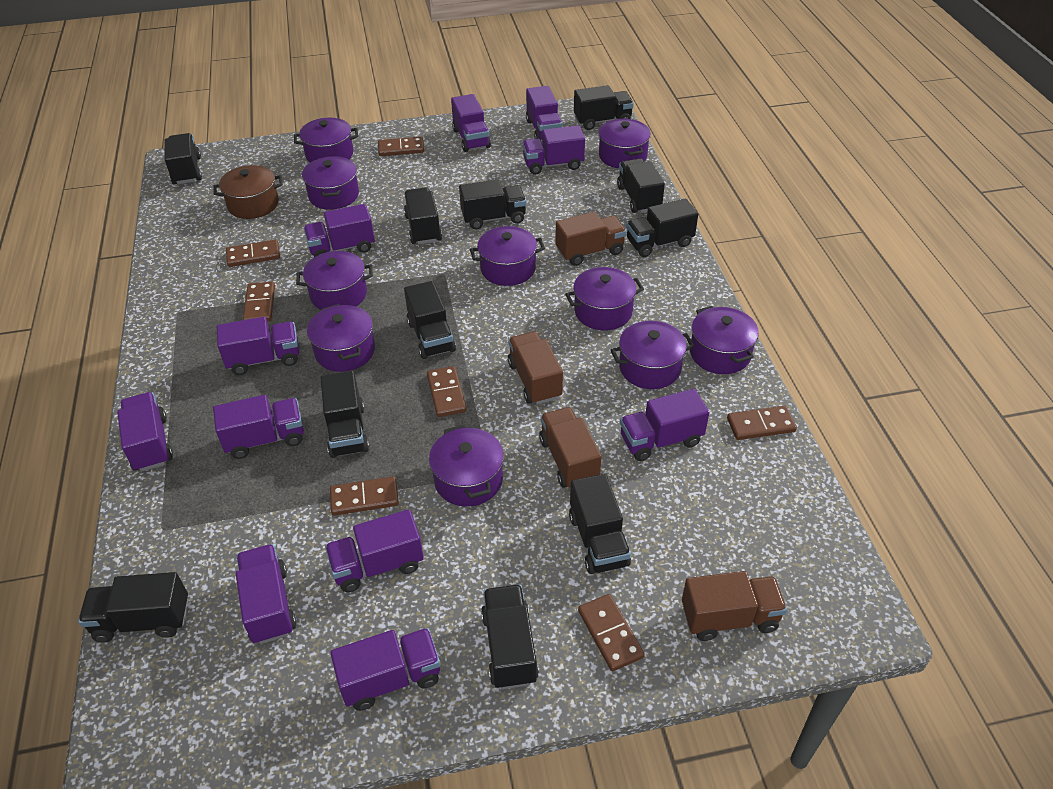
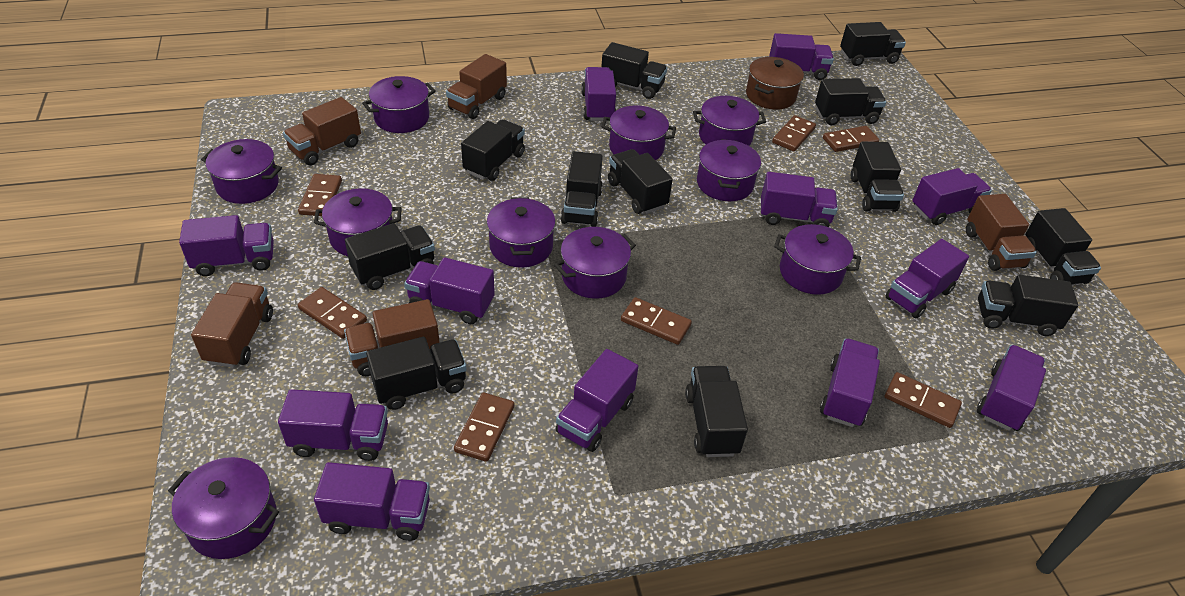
black truck: 11 -> 12
brown truck: 4 -> 5
purple truck: 11 -> 12

